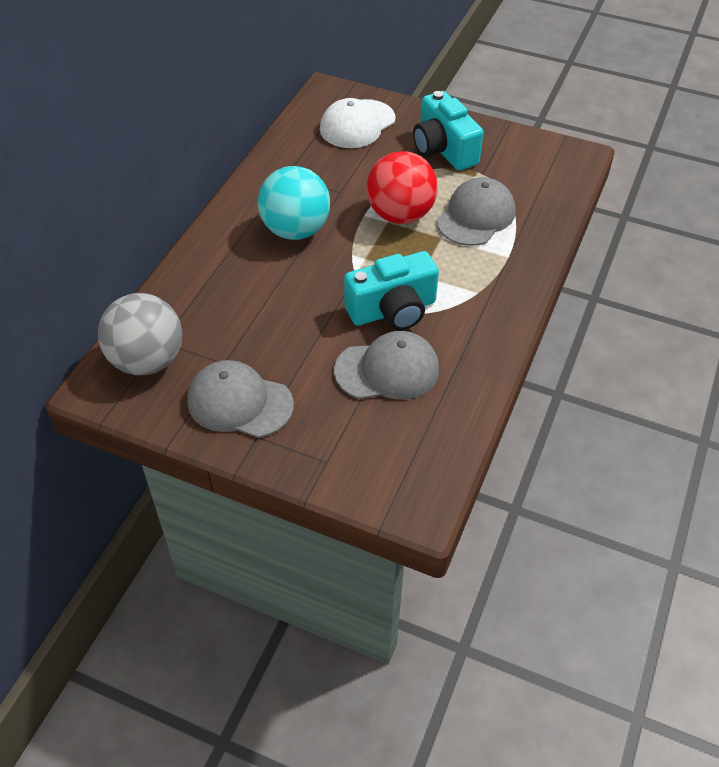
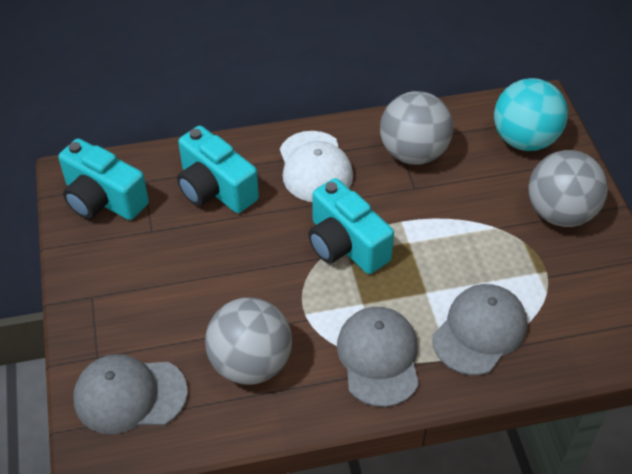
grey ball: 1 -> 3
red ball: 1 -> 0
turquoise camera: 2 -> 3

